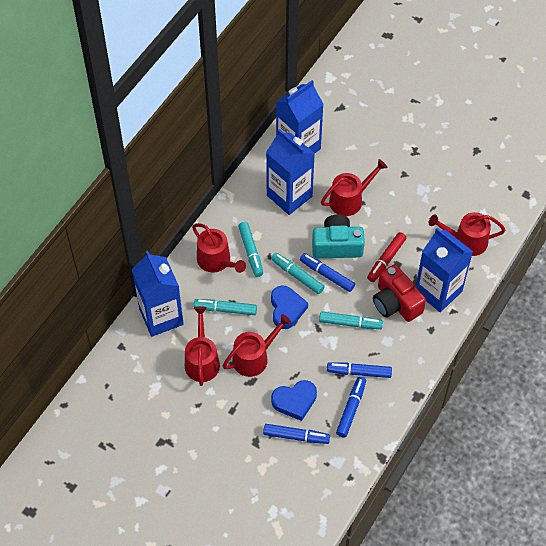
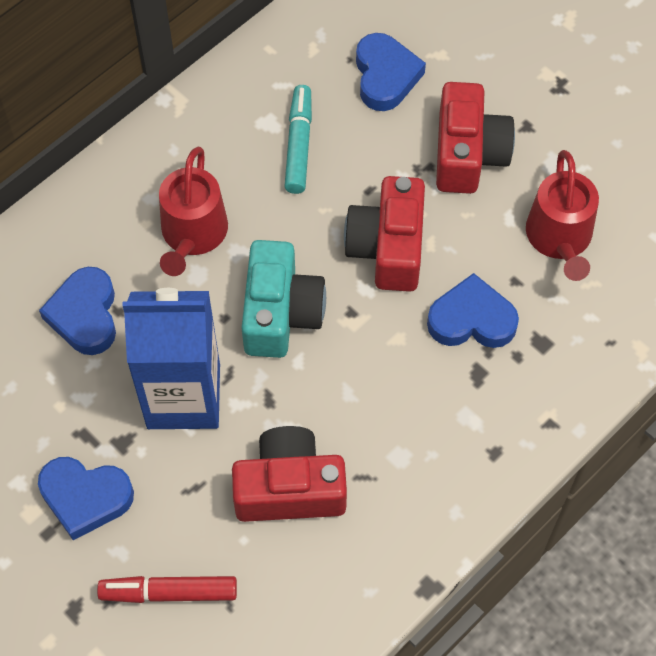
blue carton: 4 -> 1
blue heart: 2 -> 4
blue marker: 4 -> 0
red camera: 1 -> 3
red watering can: 5 -> 2
turquoise marker: 4 -> 1

